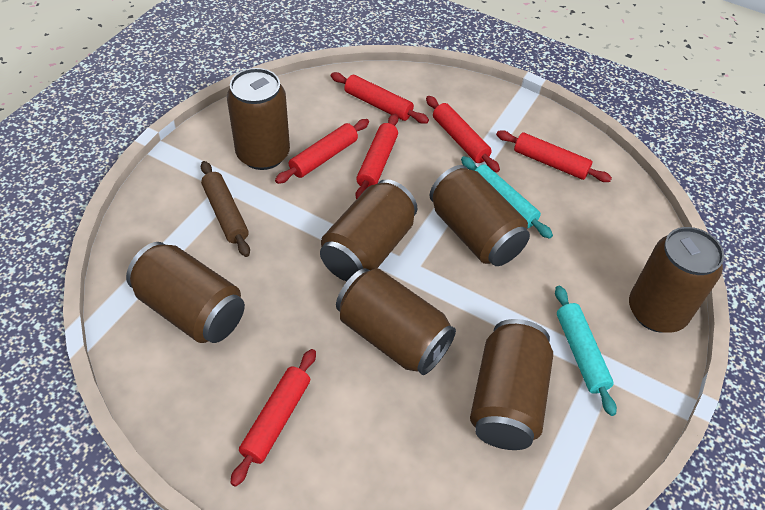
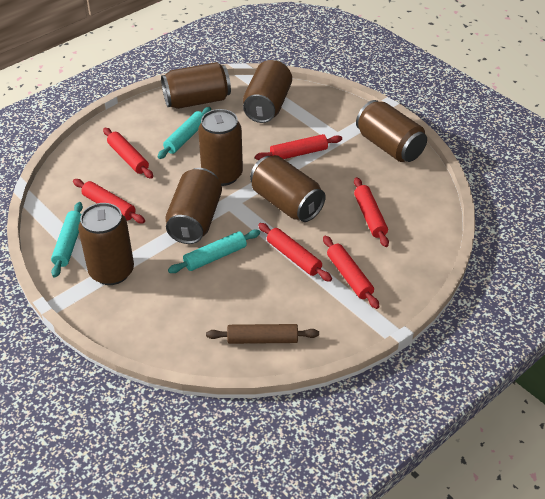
turquoise rolling pin: 2 -> 3

